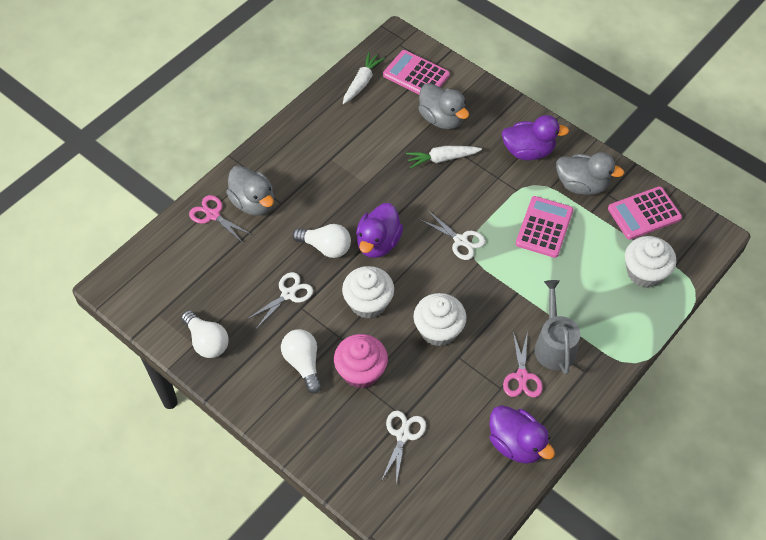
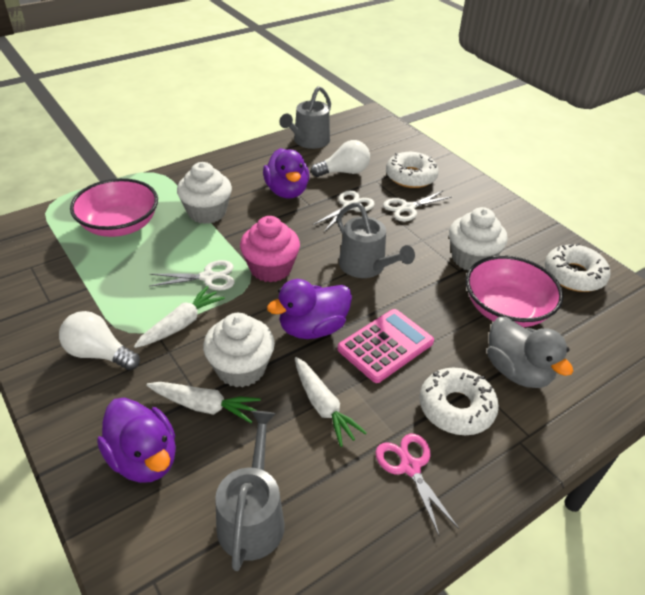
grey duck: 3 -> 1
grey watering can: 1 -> 3
pink bowl: 0 -> 2
pink calculator: 3 -> 1
pink scissors: 2 -> 1
white carrot: 2 -> 3
white donut: 0 -> 3
white light bulb: 3 -> 2

